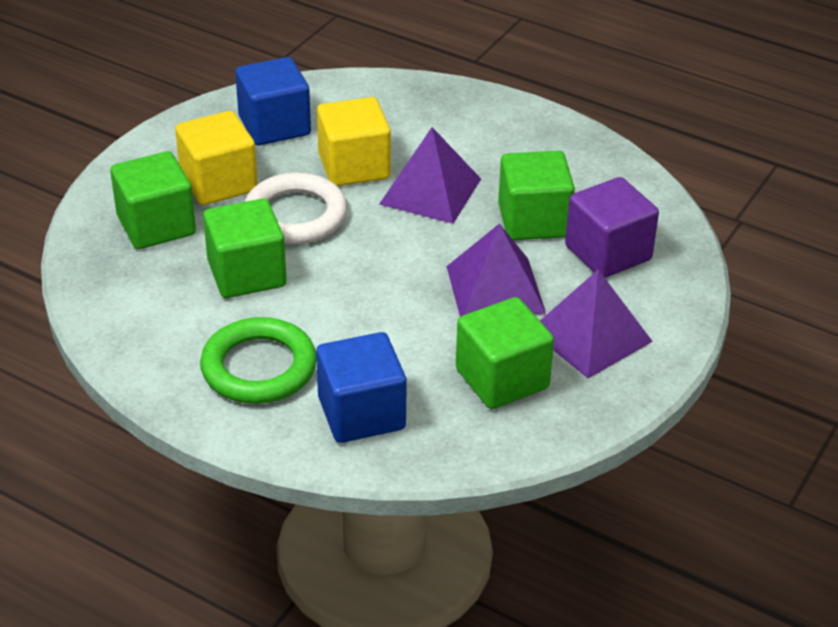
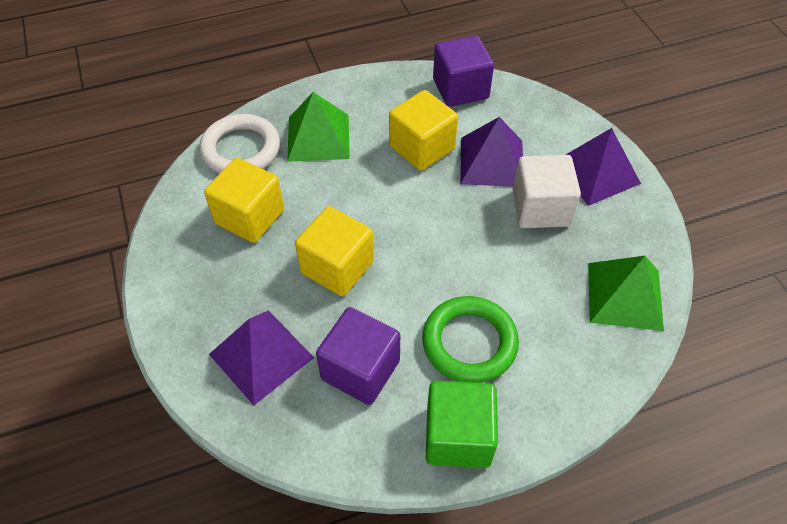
blue cube: 2 -> 0
green cube: 4 -> 1
green pyramid: 0 -> 2
purple cube: 1 -> 2
white cube: 0 -> 1
yellow cube: 2 -> 3

